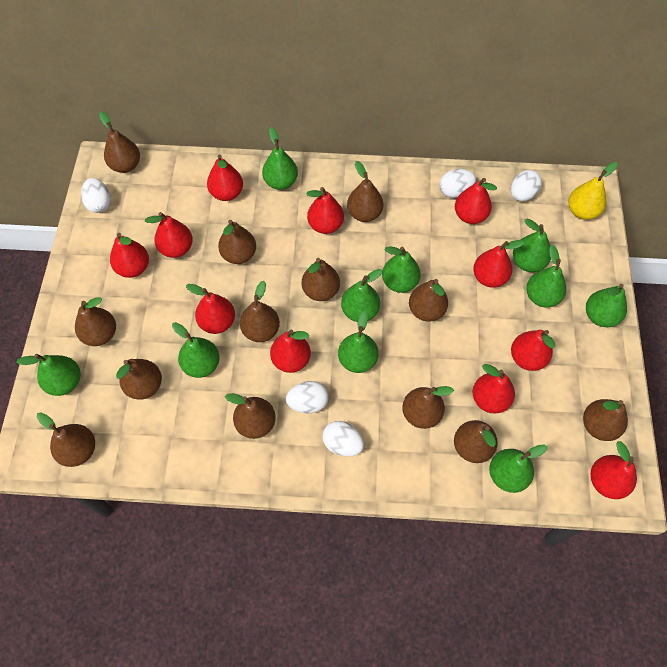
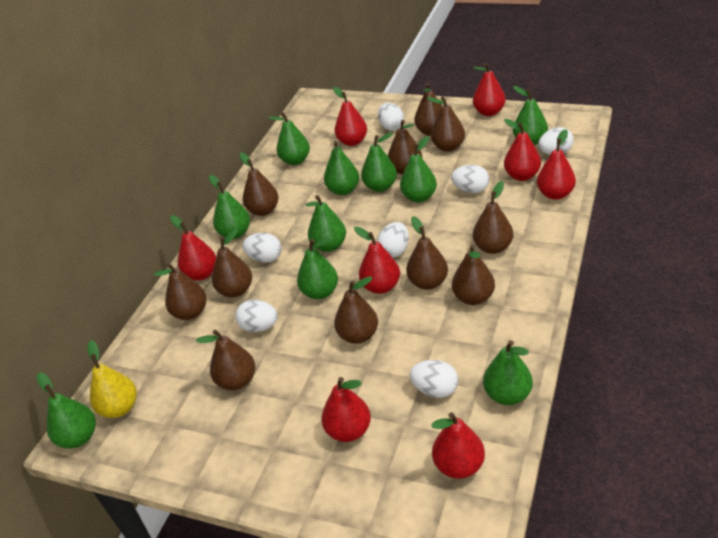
brown pear: 13 -> 11
red pear: 11 -> 8
white egg: 5 -> 7

